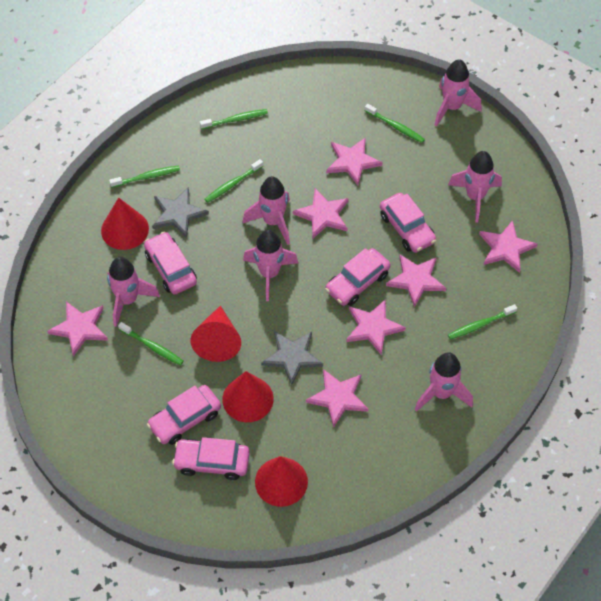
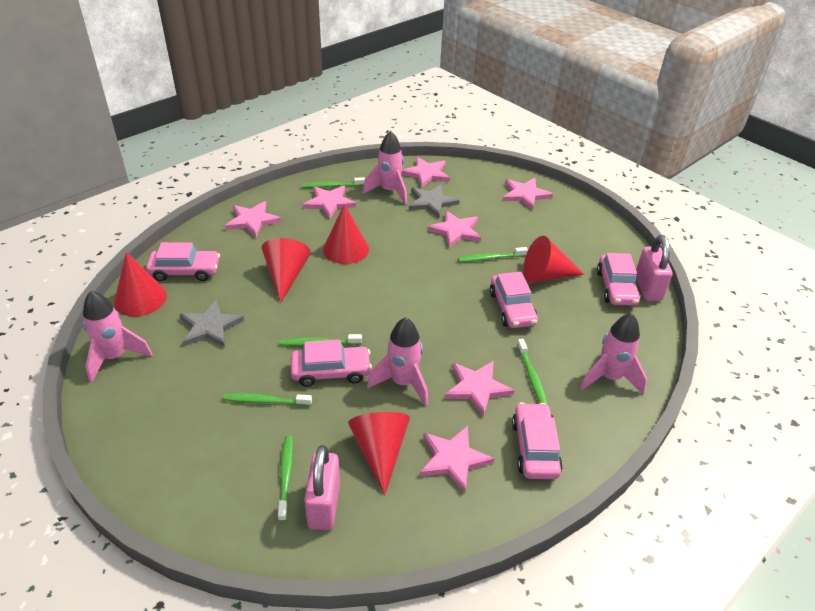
pink padlock: 0 -> 2
pink rocket: 6 -> 4
red cone: 4 -> 5

